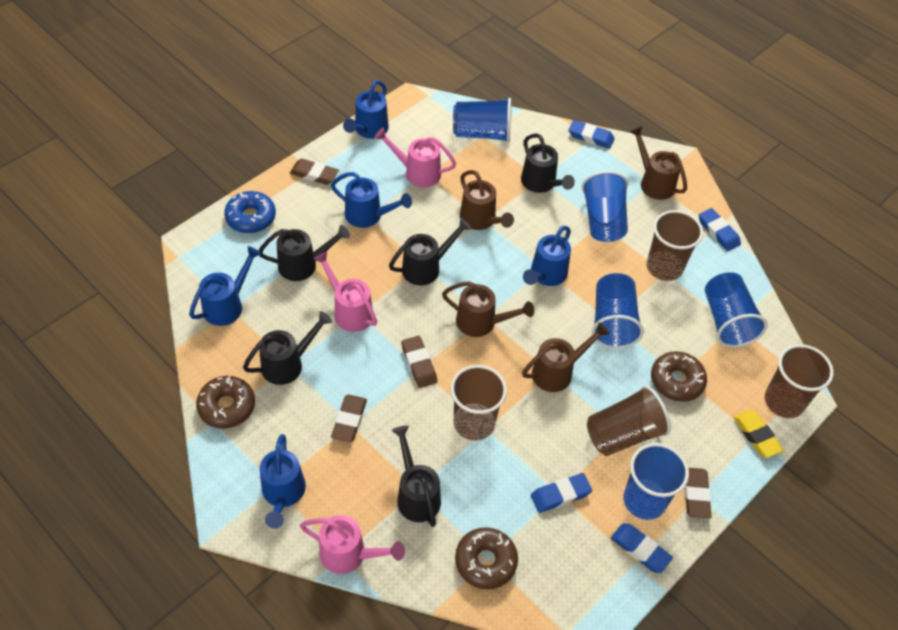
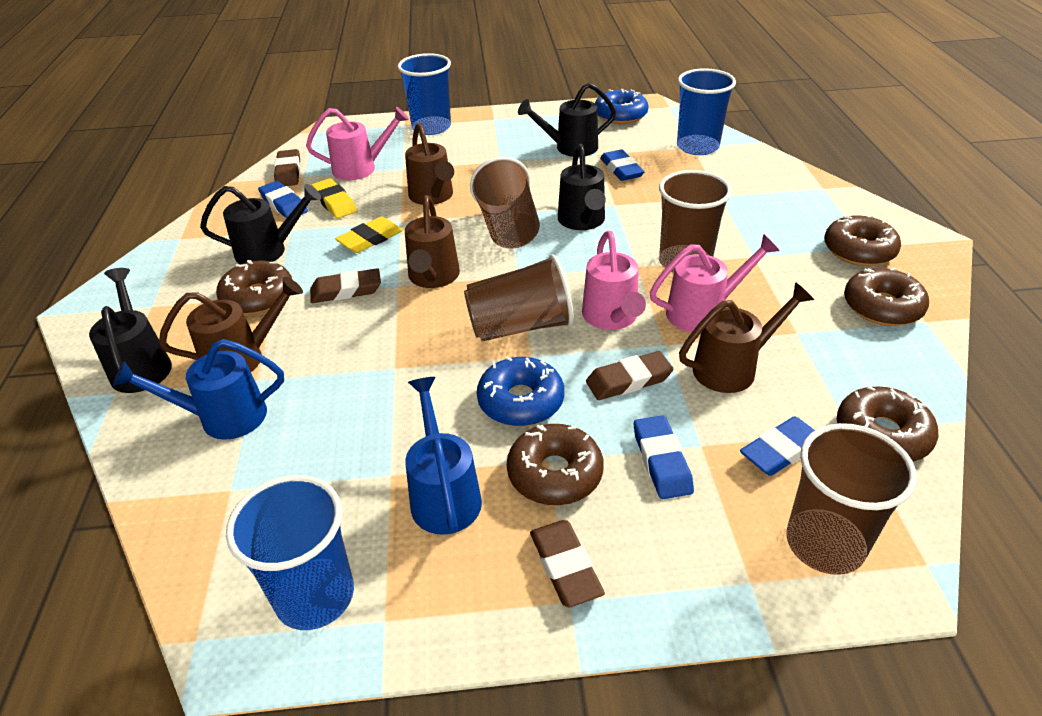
black watering can: 5 -> 4
blue cup: 5 -> 3
blue donut: 1 -> 2
blue watering can: 5 -> 2
brown donut: 3 -> 5
yellow eraser: 1 -> 2

